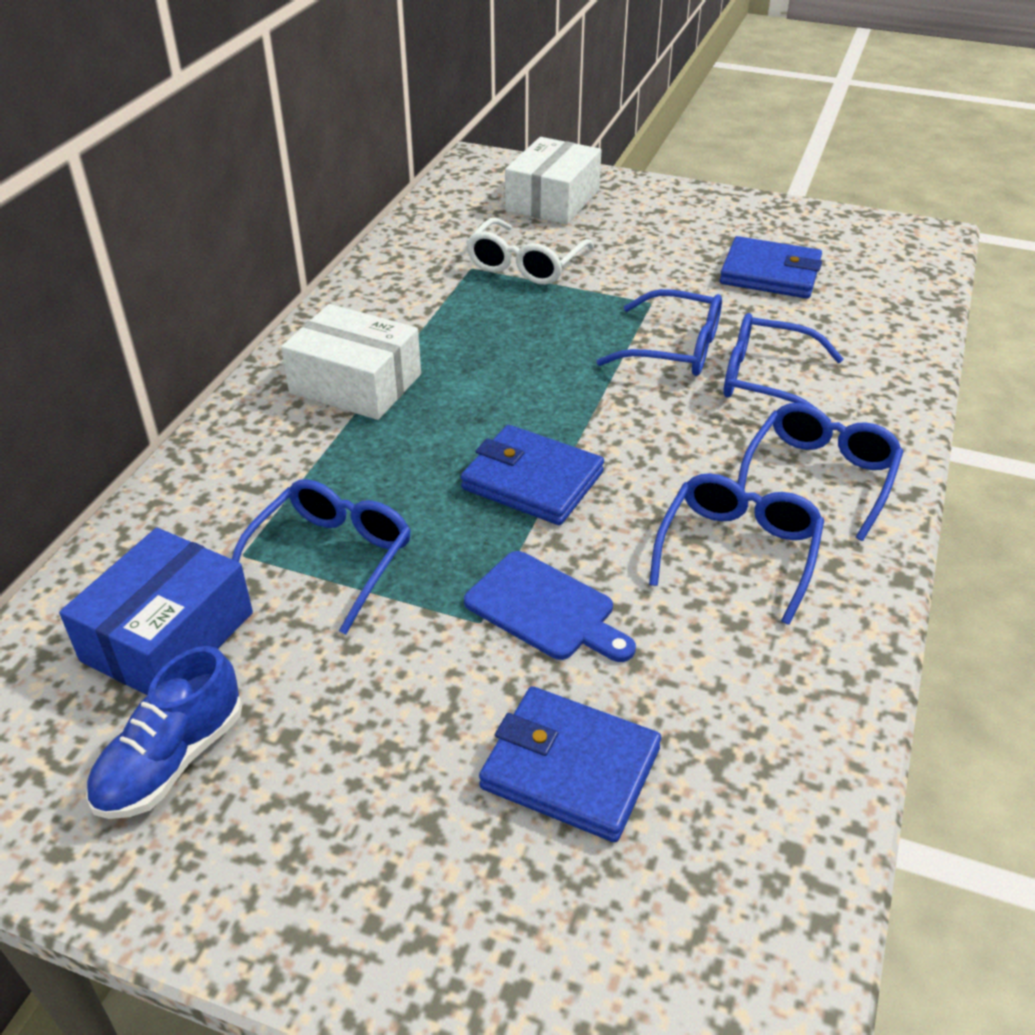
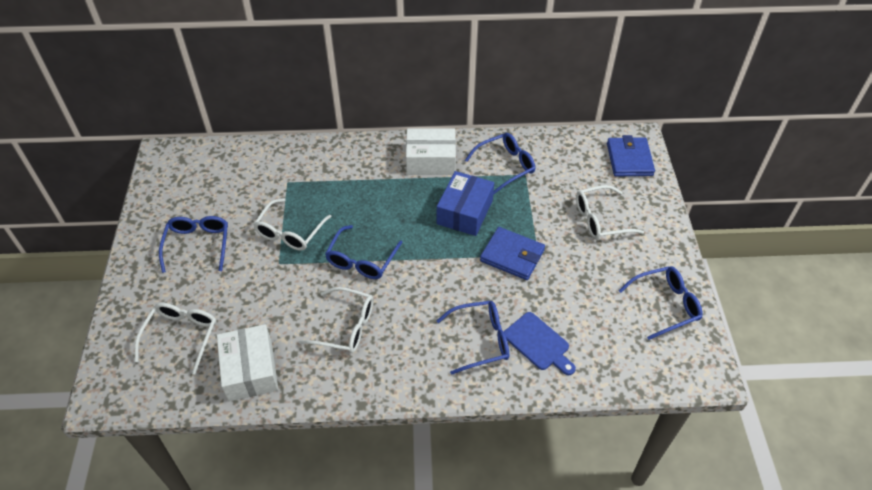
blue shoe: 1 -> 0
blue wallet: 3 -> 2
white glasses: 1 -> 4

